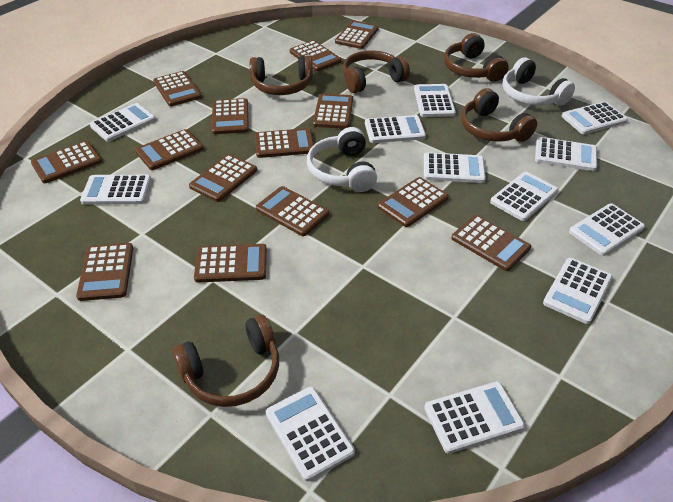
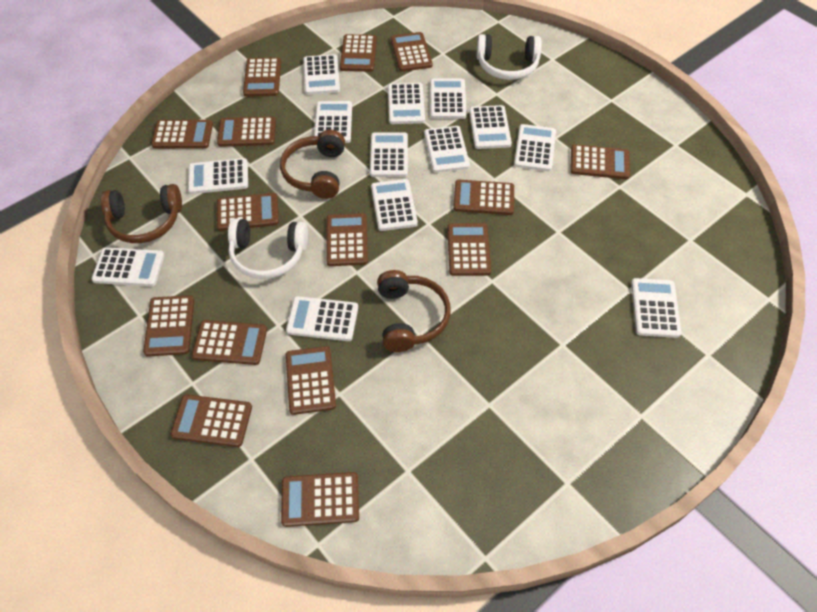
brown calculator: 14 -> 15
brown headphones: 5 -> 3
white calculator: 12 -> 13

